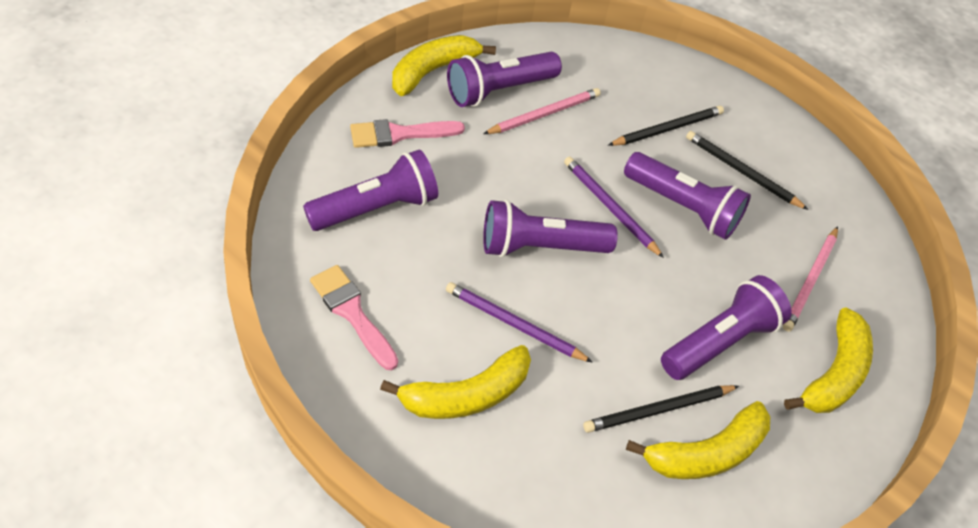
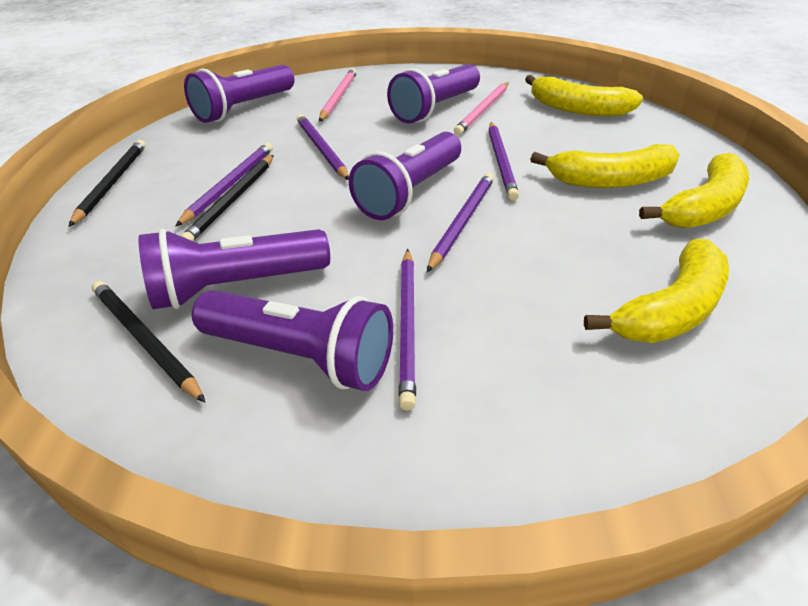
pink brush: 2 -> 0
purple pencil: 2 -> 5

